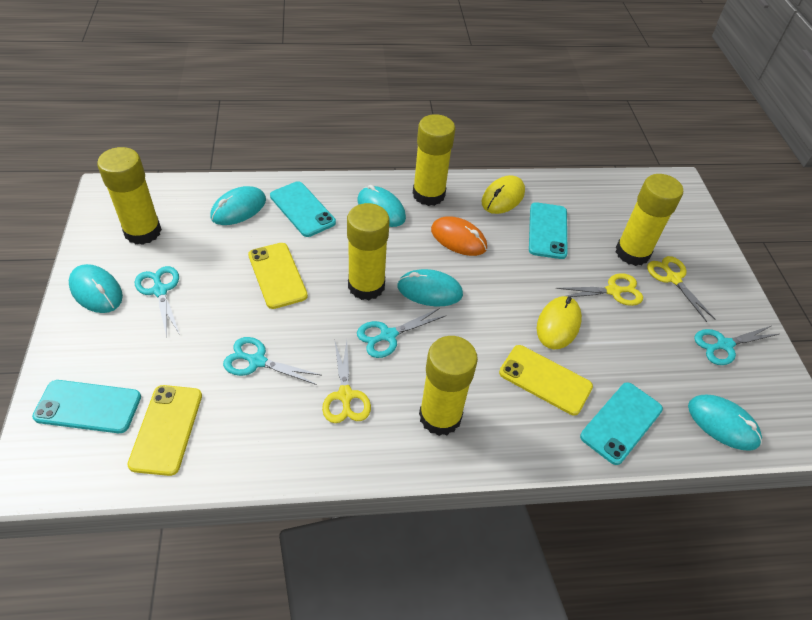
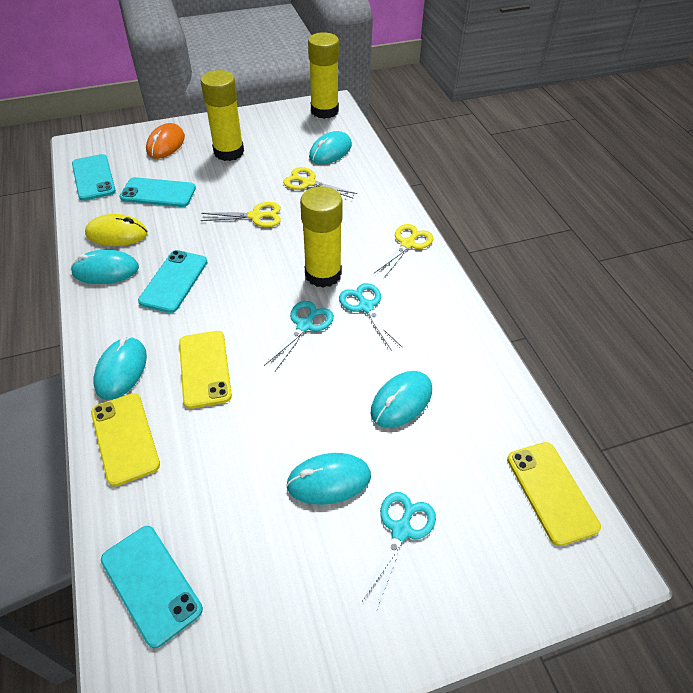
turquoise scissors: 4 -> 3
yellow glue stick: 5 -> 3
yellow mouse: 2 -> 1

